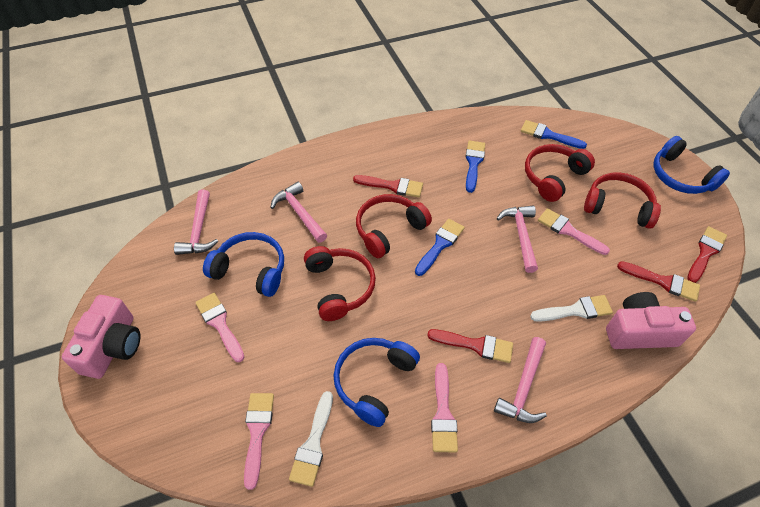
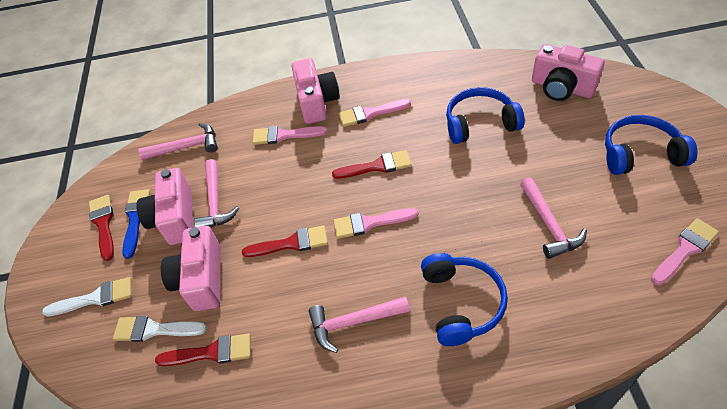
blue brush: 3 -> 1
pink camera: 2 -> 4
red headphones: 4 -> 0

